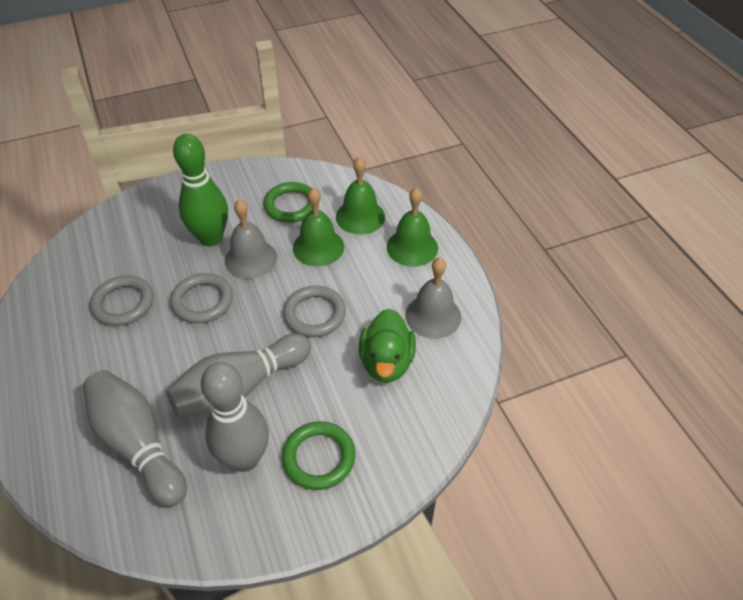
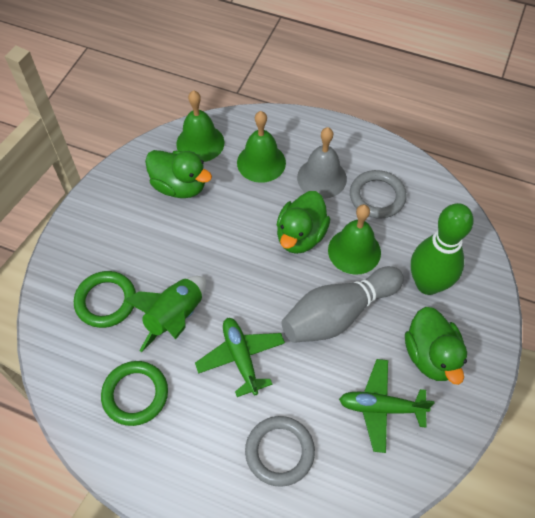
green duck: 1 -> 3
green plane: 0 -> 2
green rocket: 0 -> 1
grey bell: 2 -> 1
grey bowling pin: 3 -> 1
grey ring: 3 -> 2

